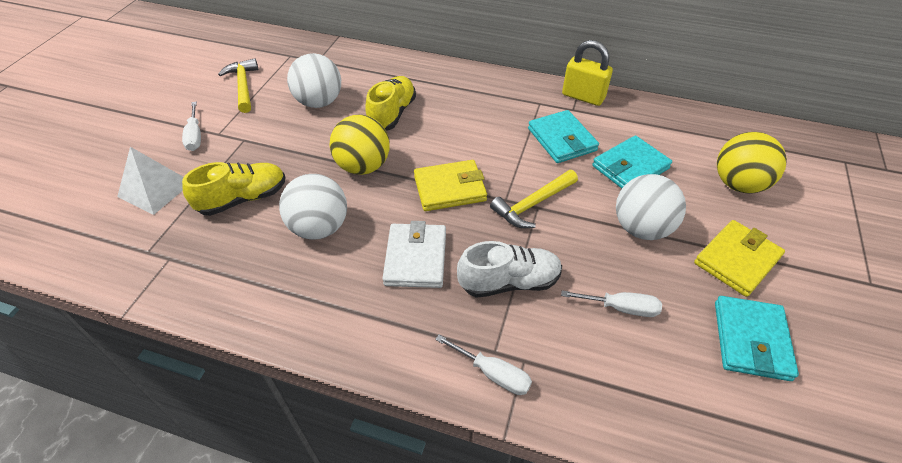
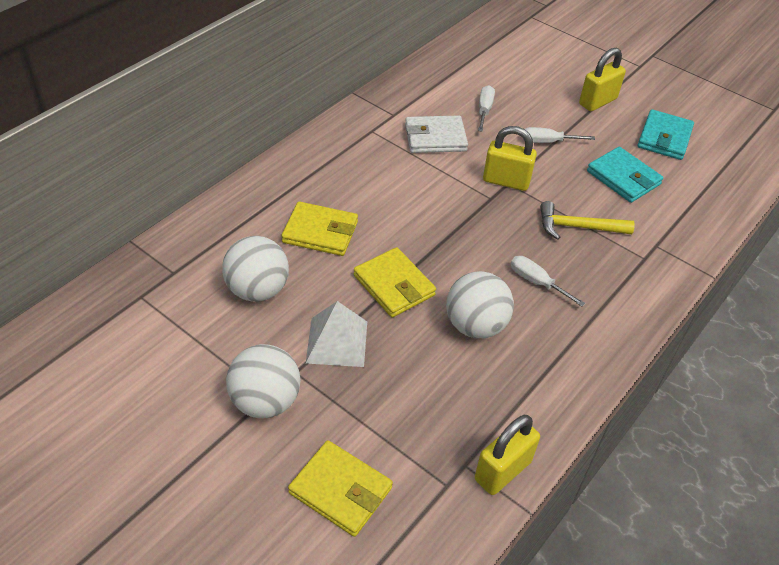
turquoise wallet: 3 -> 2
white shoe: 1 -> 0
yellow ball: 2 -> 0
yellow hammer: 2 -> 1
yellow padlock: 1 -> 3
yellow shoe: 2 -> 0
yellow wallet: 2 -> 3

